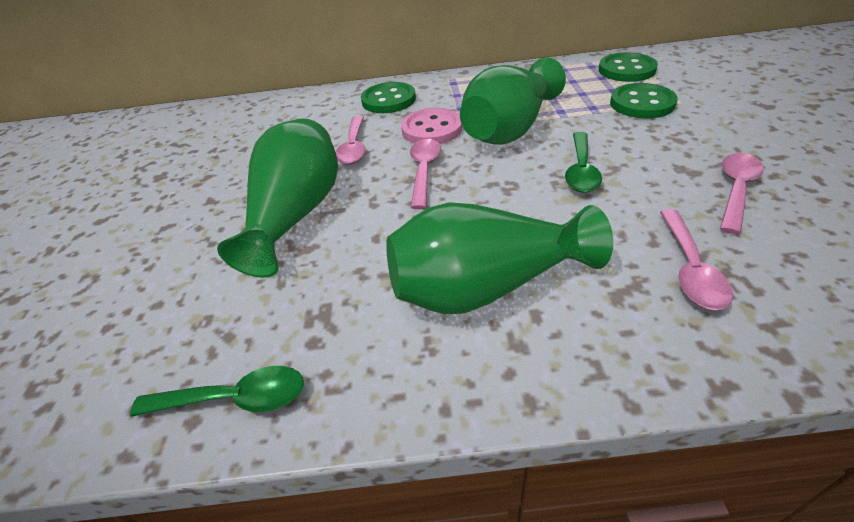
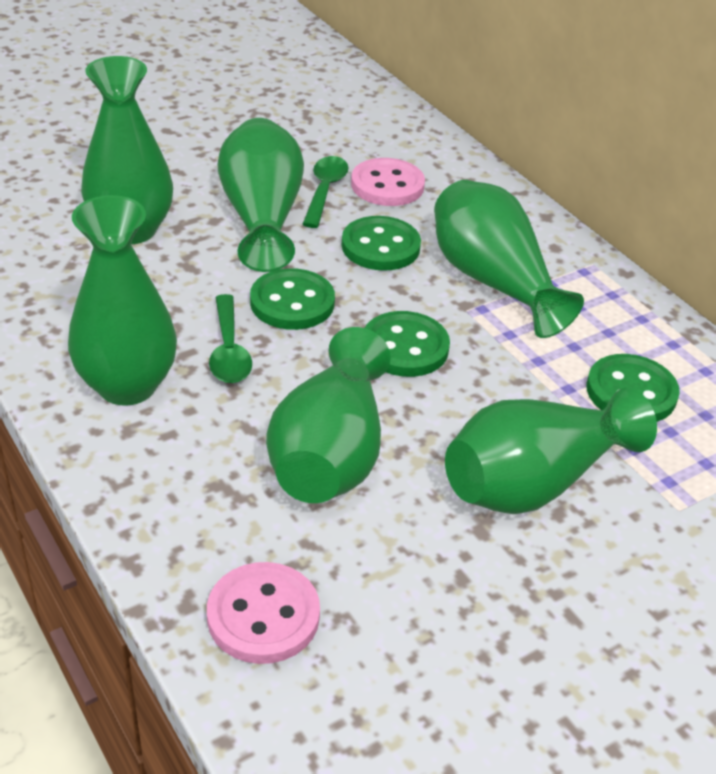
green button: 3 -> 4
green vase: 3 -> 6
pink button: 1 -> 2
pink spoon: 4 -> 0

